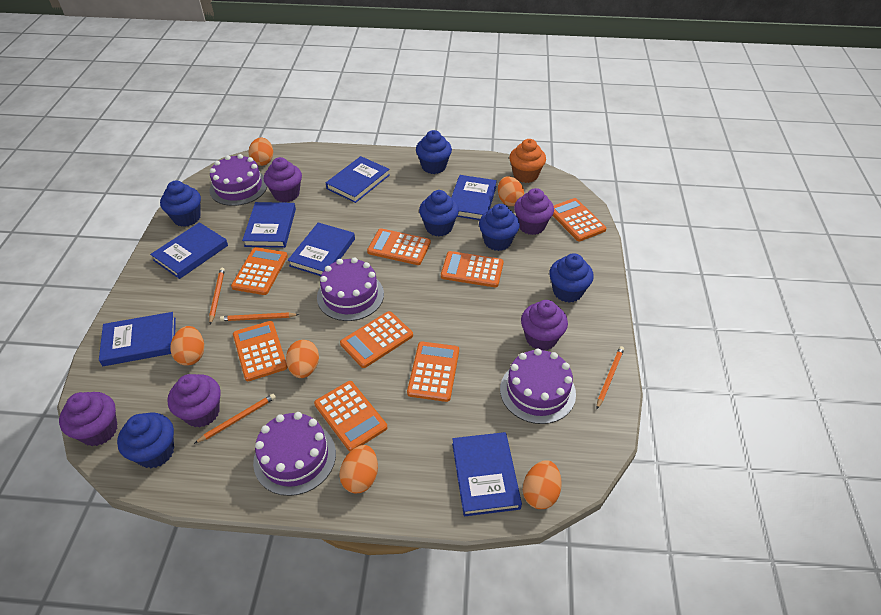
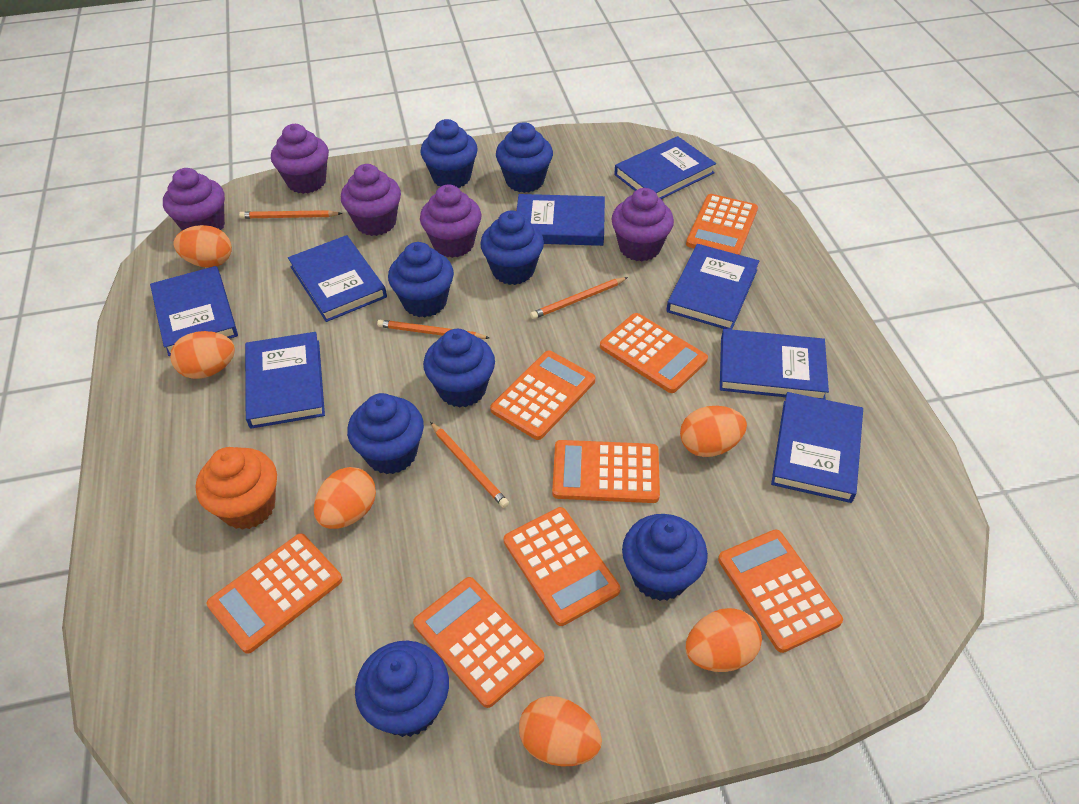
blue book: 7 -> 8
blue cupcake: 6 -> 8
purple cake: 4 -> 0

